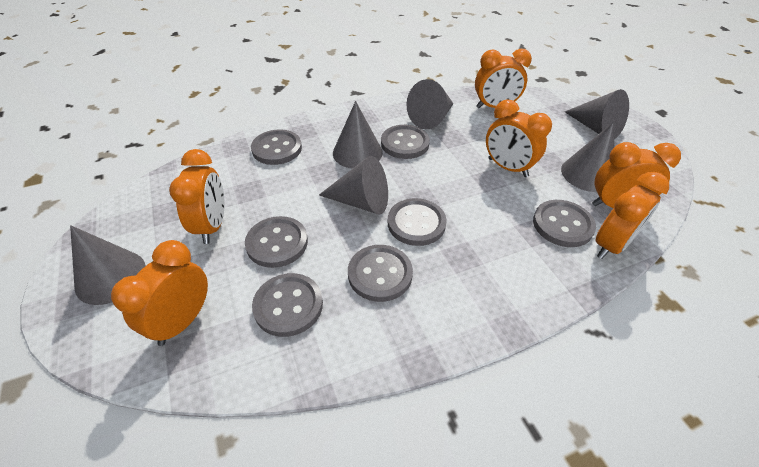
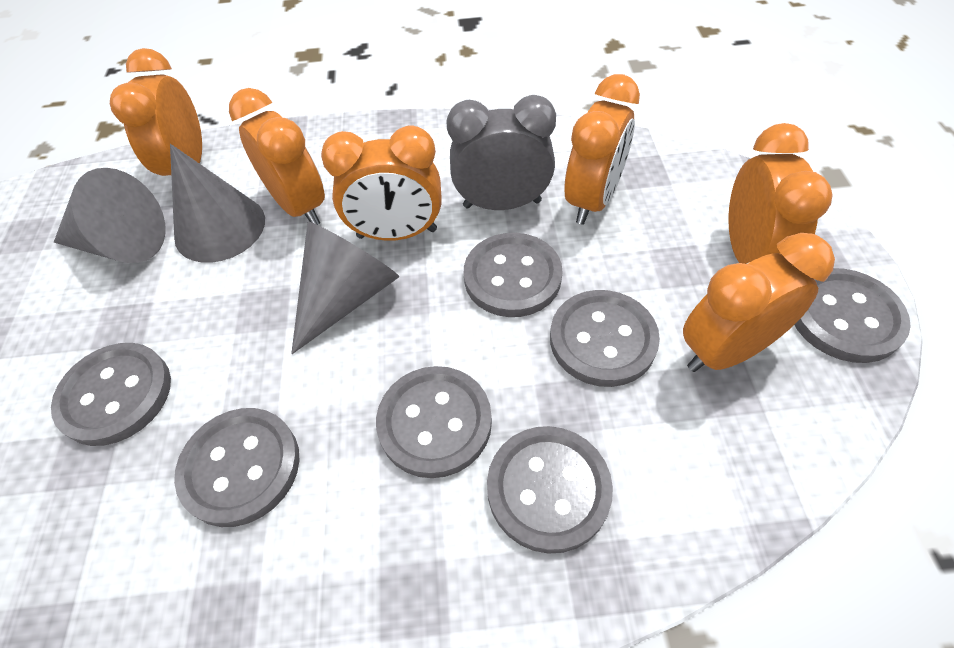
grey clock: 0 -> 1
grey cone: 6 -> 3

